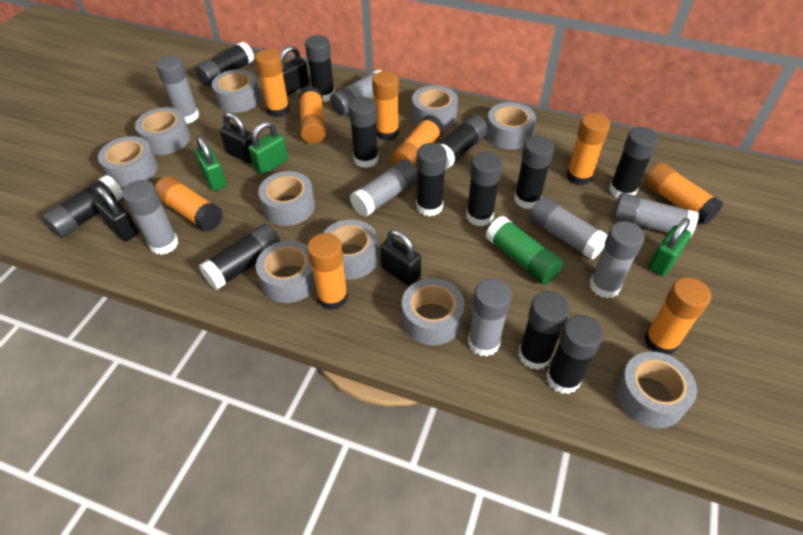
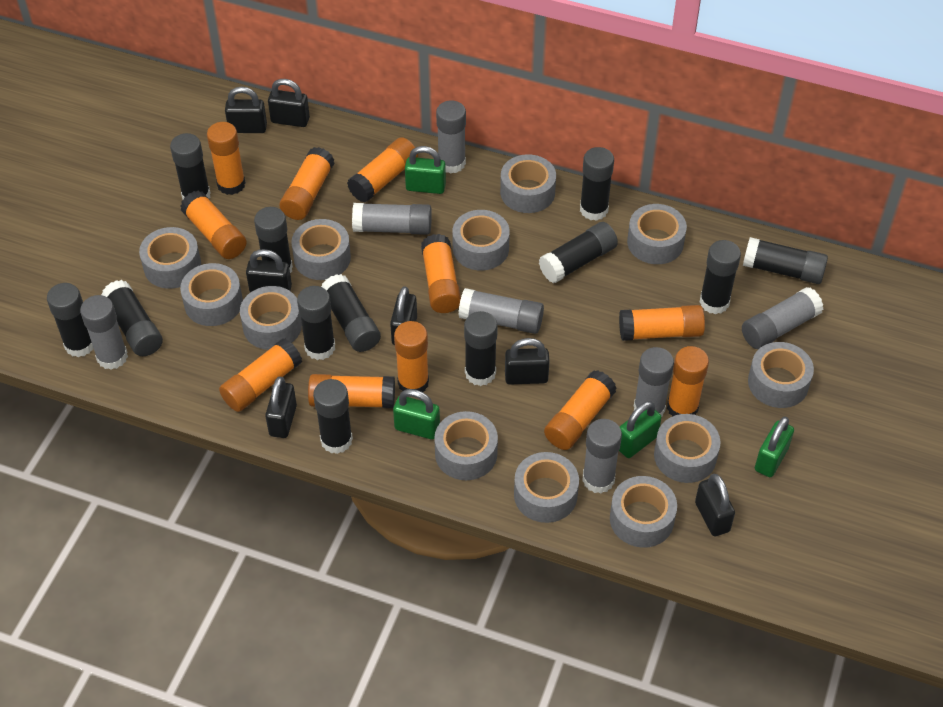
black padlock: 4 -> 7
green glue stick: 1 -> 0
green padlock: 3 -> 4
grey glue stick: 8 -> 7
grey tape: 10 -> 12
orange glue stick: 9 -> 11

